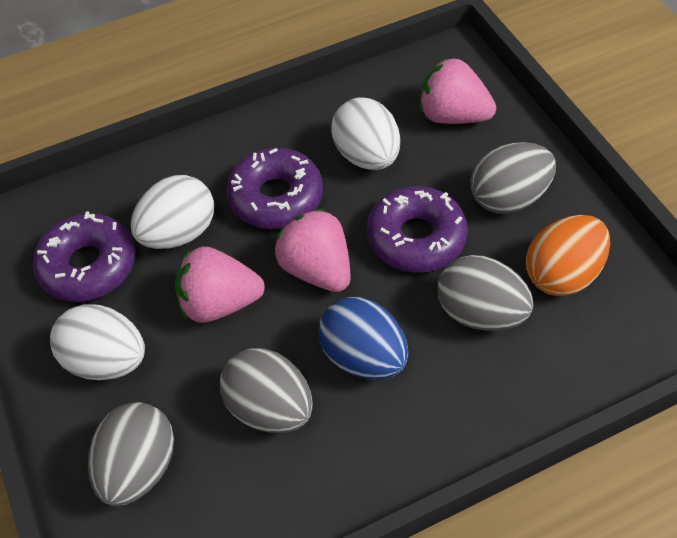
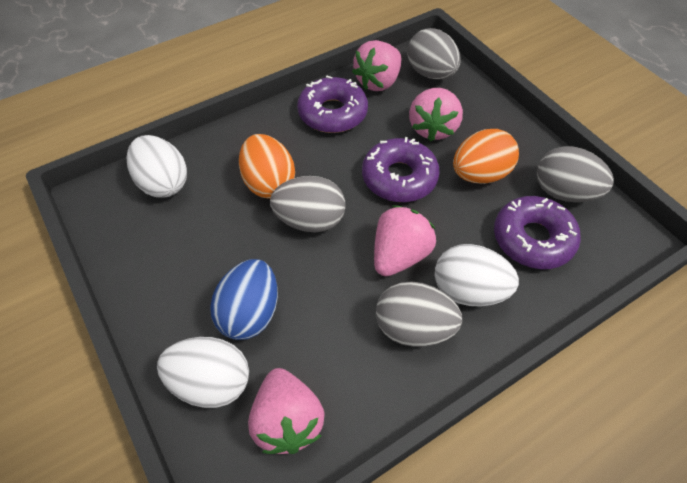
orange egg: 1 -> 2
pink strawberry: 3 -> 4

